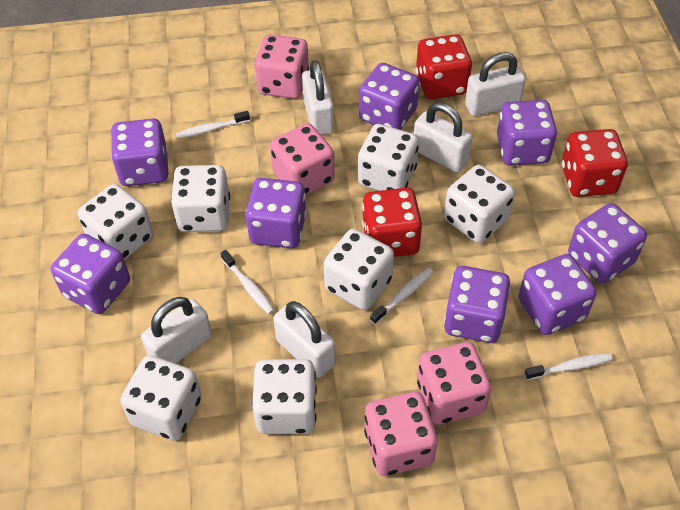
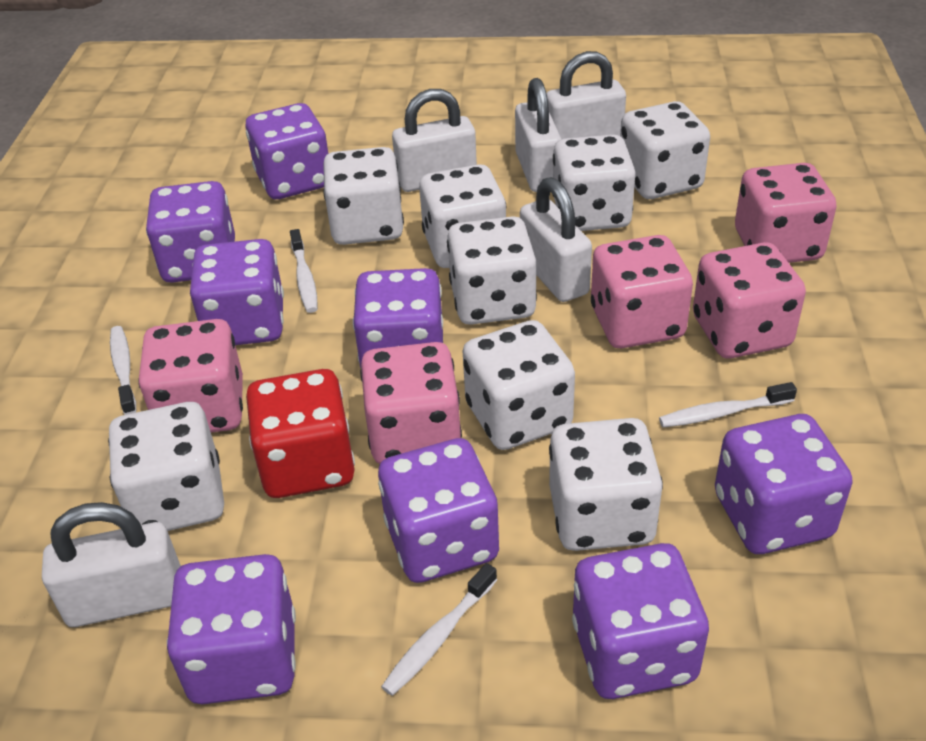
pink dice: 4 -> 5
red dice: 3 -> 1
white dice: 7 -> 8

